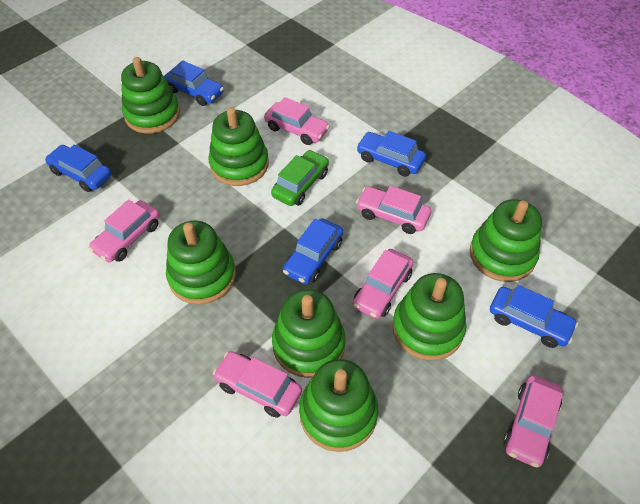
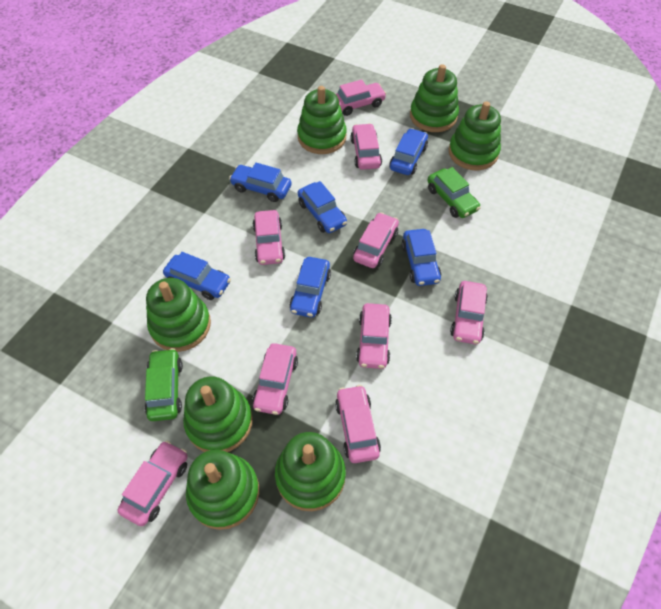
blue car: 5 -> 6
green car: 1 -> 2
pink car: 6 -> 9

